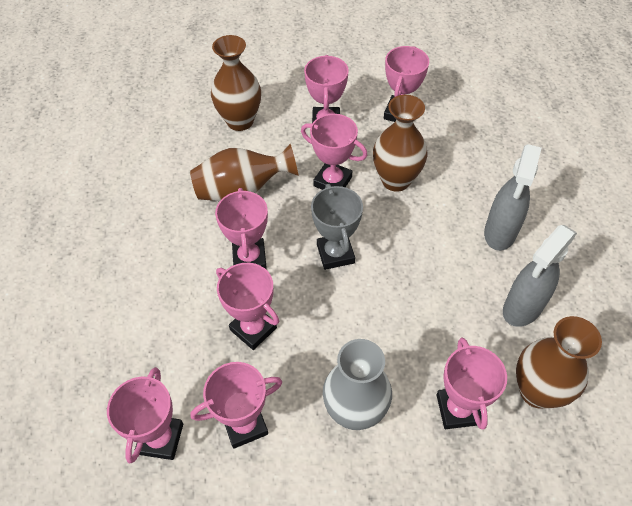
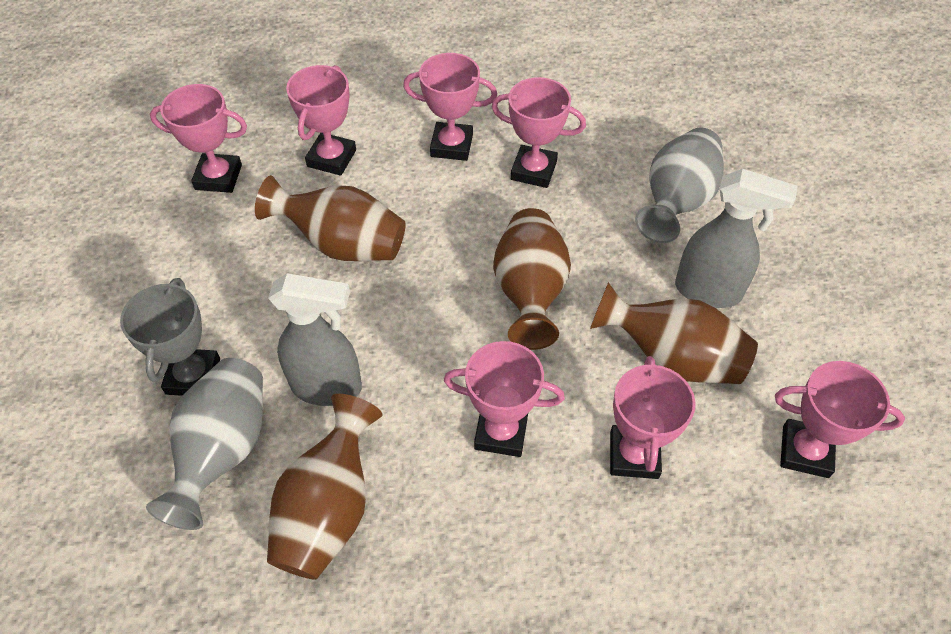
grey vase: 1 -> 2
pink trophy: 8 -> 7

